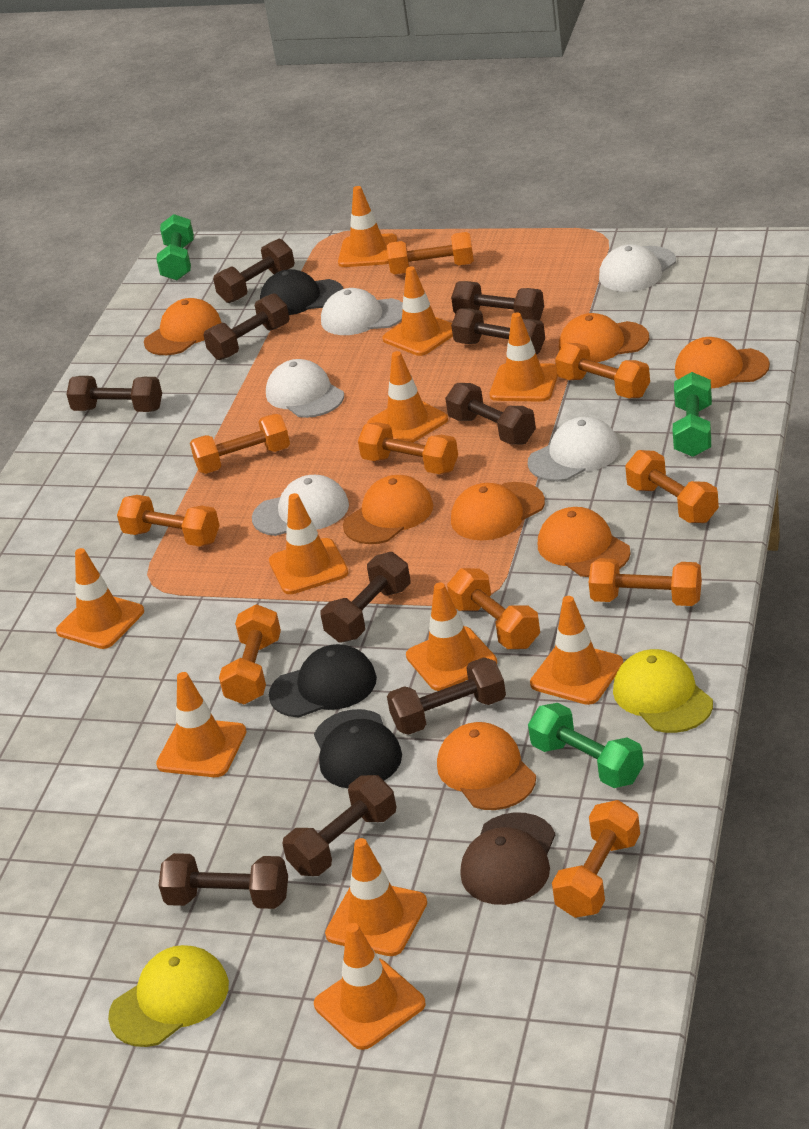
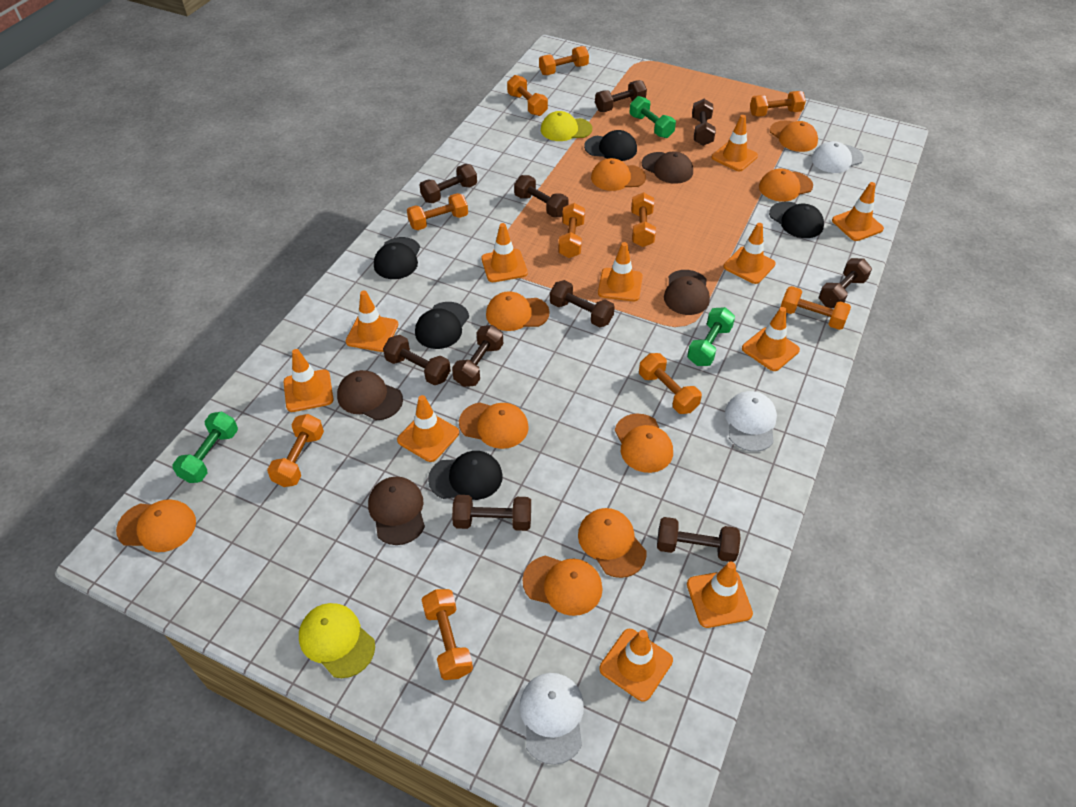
black cap: 3 -> 5
brown cap: 1 -> 4
orange cap: 7 -> 9
white cap: 5 -> 3

